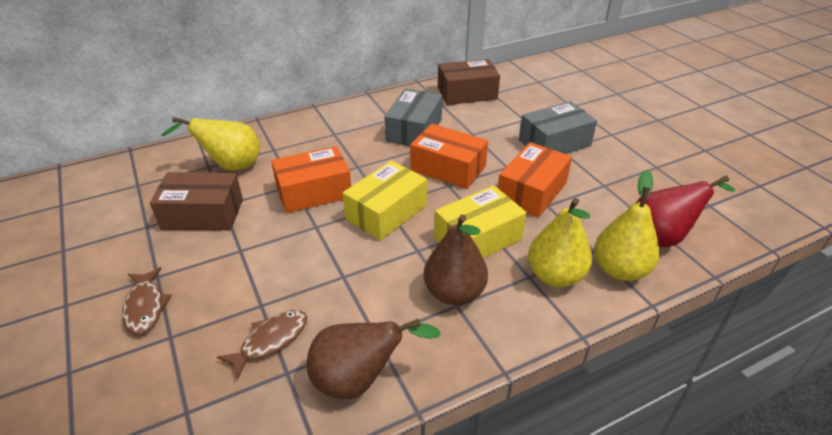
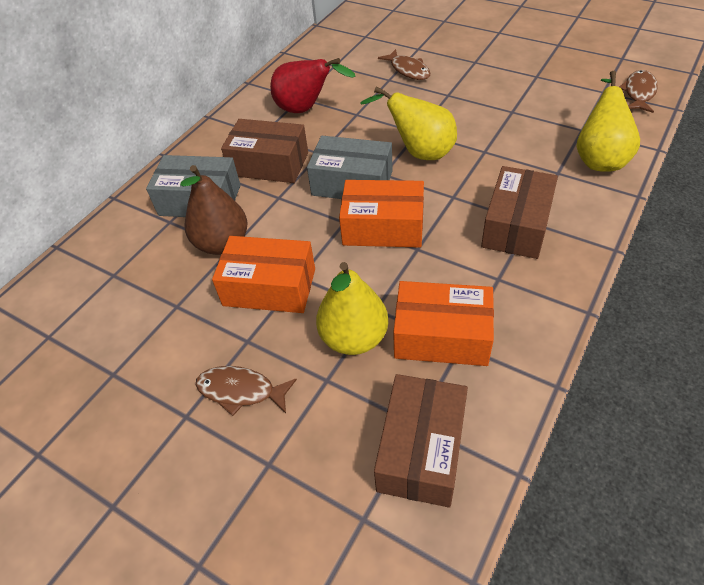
brown box: 2 -> 3
brown fish: 2 -> 3
brown pear: 2 -> 1
yellow box: 2 -> 0

